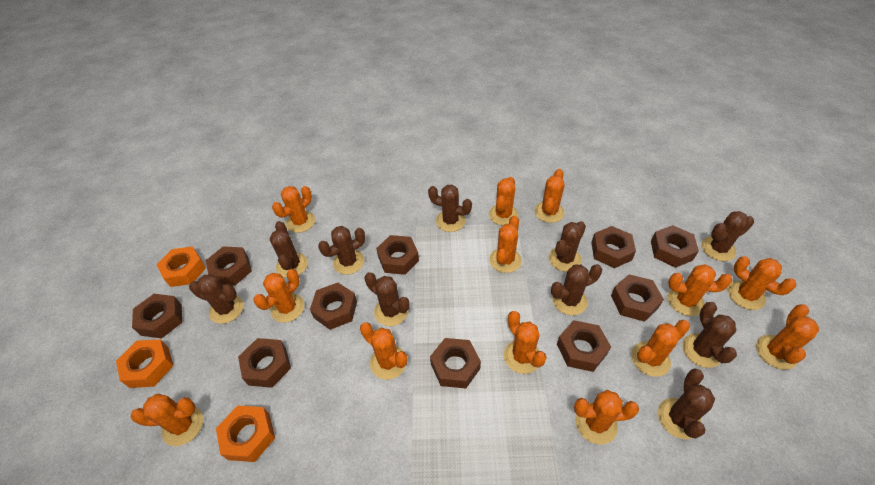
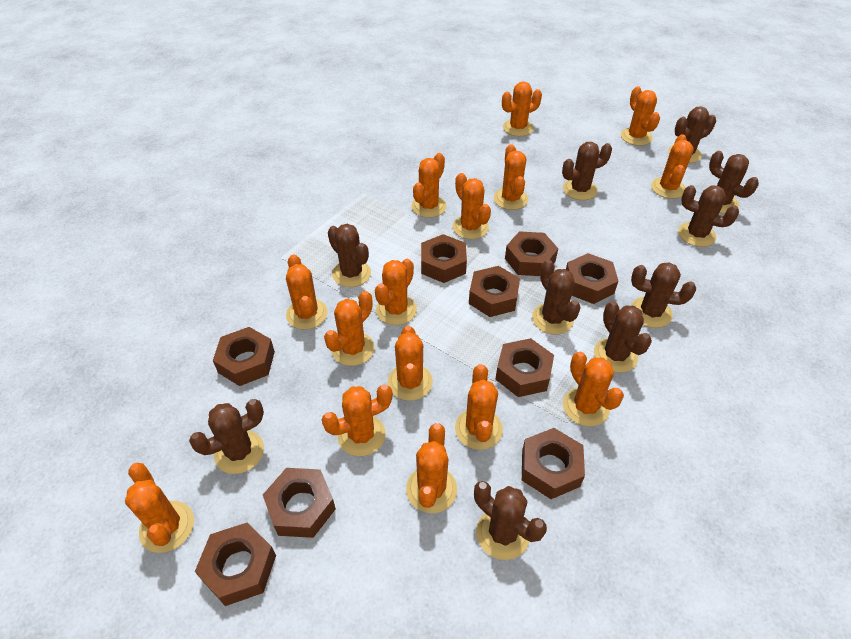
brown nut: 10 -> 9
orange cactus: 13 -> 15
orange nut: 3 -> 0

